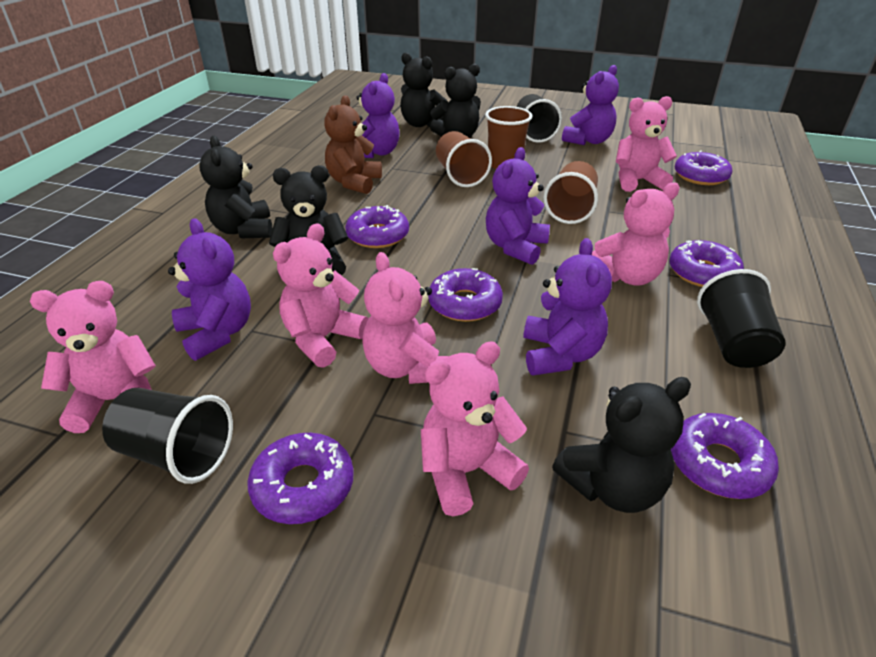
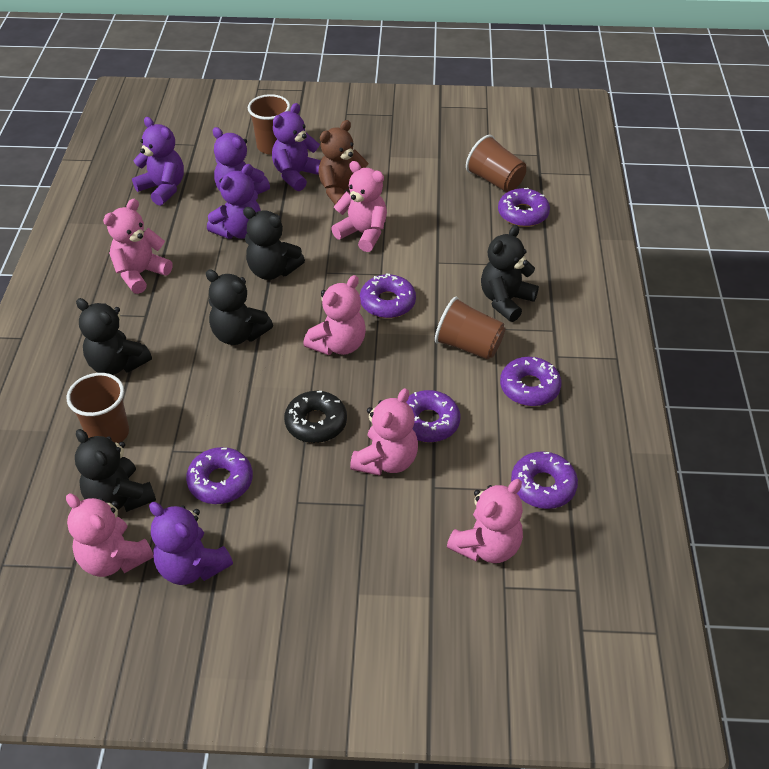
black cup: 3 -> 0
black donut: 0 -> 1
brown cup: 3 -> 4

